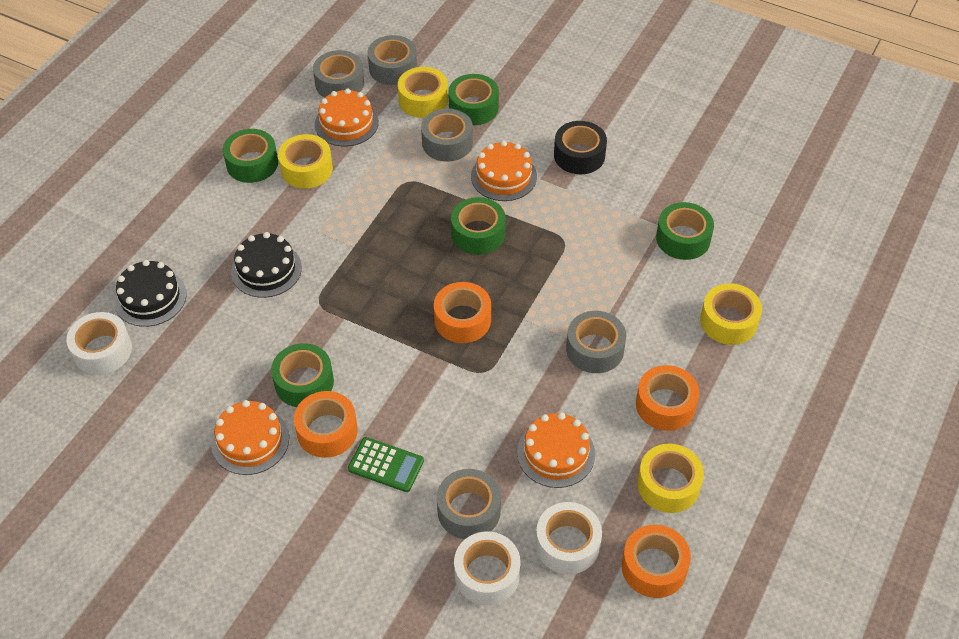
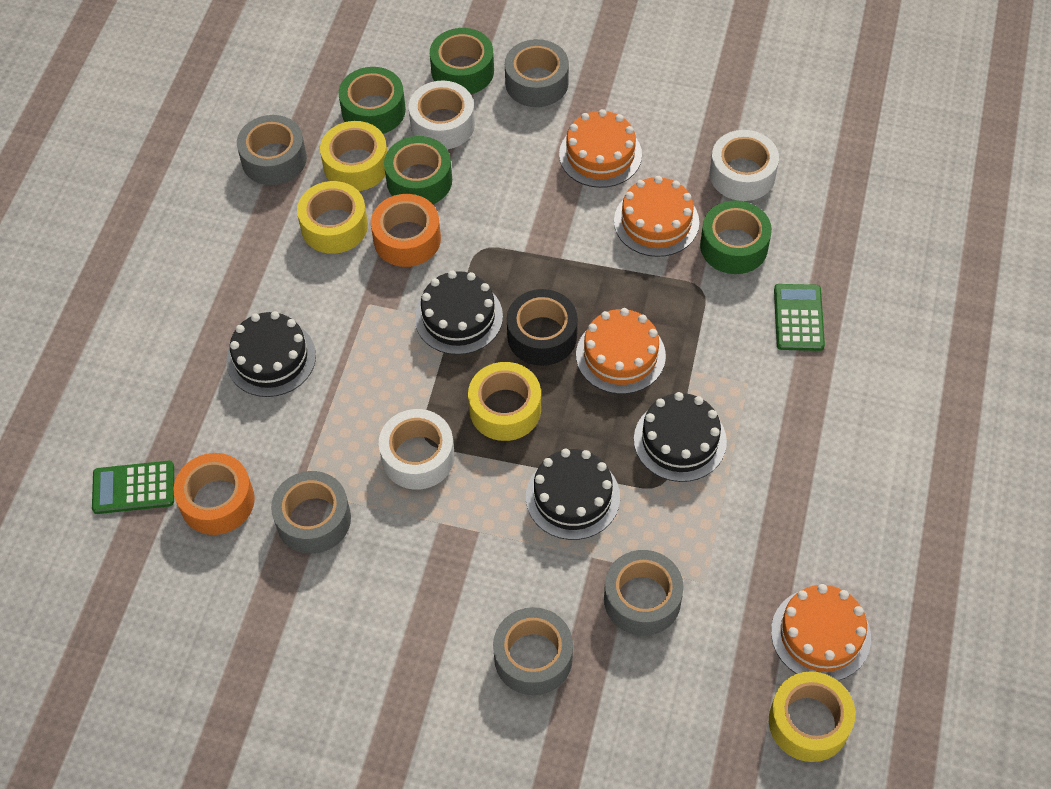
black cake: 2 -> 4
green calculator: 1 -> 2
green tape: 5 -> 4
orange tape: 4 -> 2

